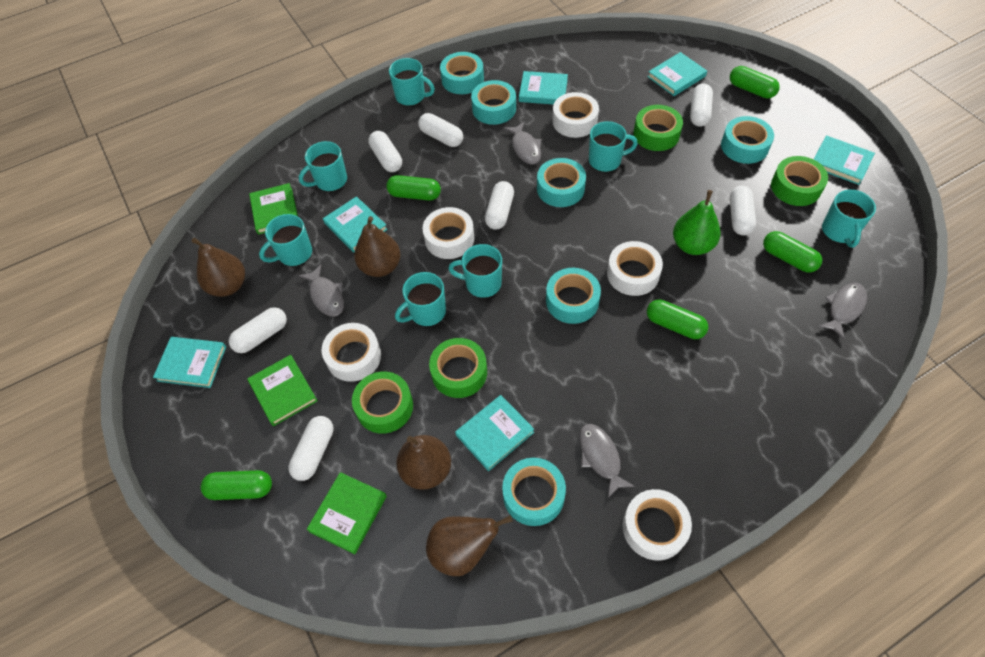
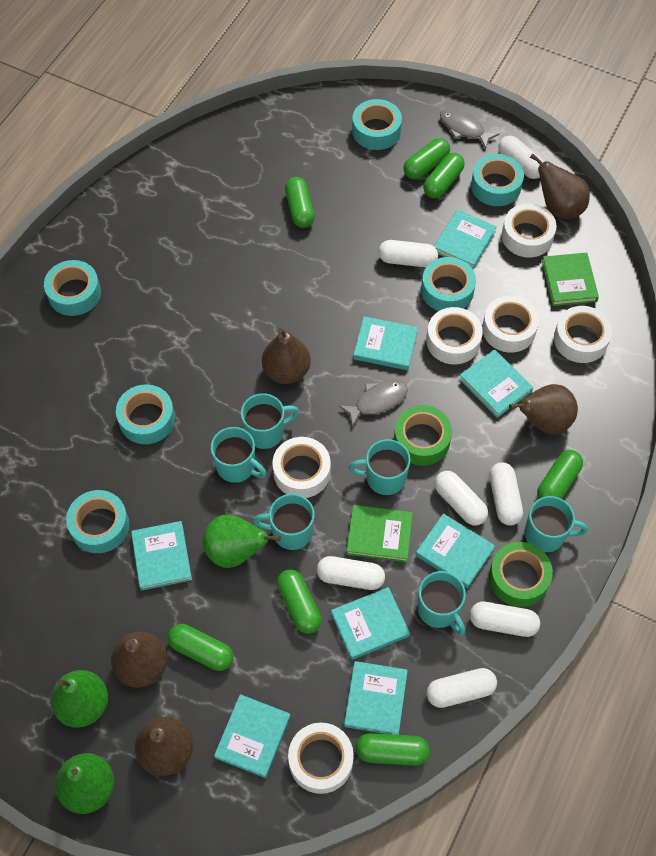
brown pear: 4 -> 5
green book: 3 -> 2
green capsule: 5 -> 7
green pear: 1 -> 3
green tape: 4 -> 2
grey fish: 4 -> 2
turquoise book: 6 -> 8
turquoise mug: 7 -> 6
white tape: 5 -> 6

